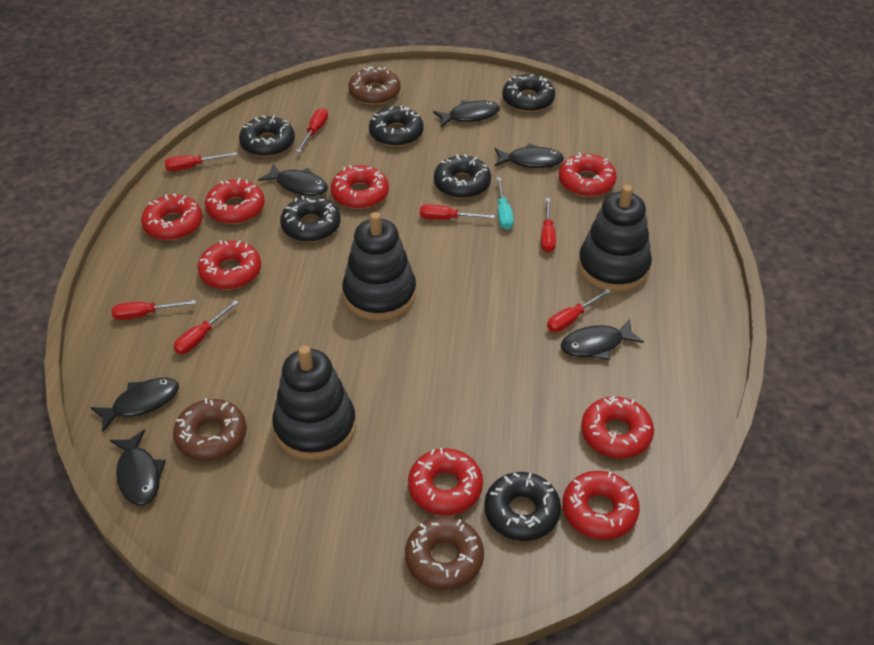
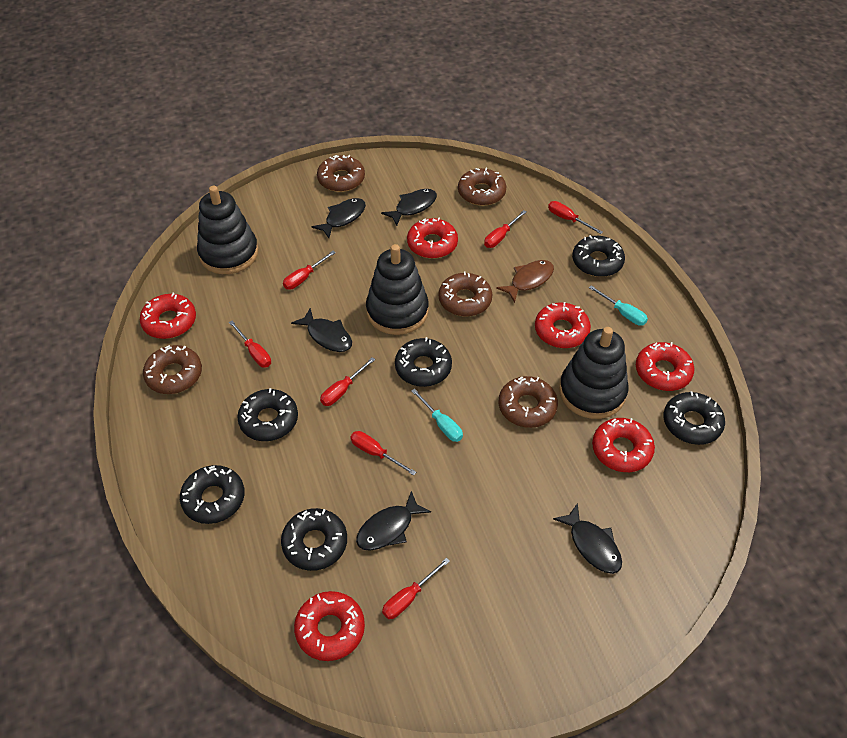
black fish: 6 -> 5
brown donut: 3 -> 5
brown fish: 0 -> 1
red donut: 8 -> 6
turquoise screwdriver: 1 -> 2

